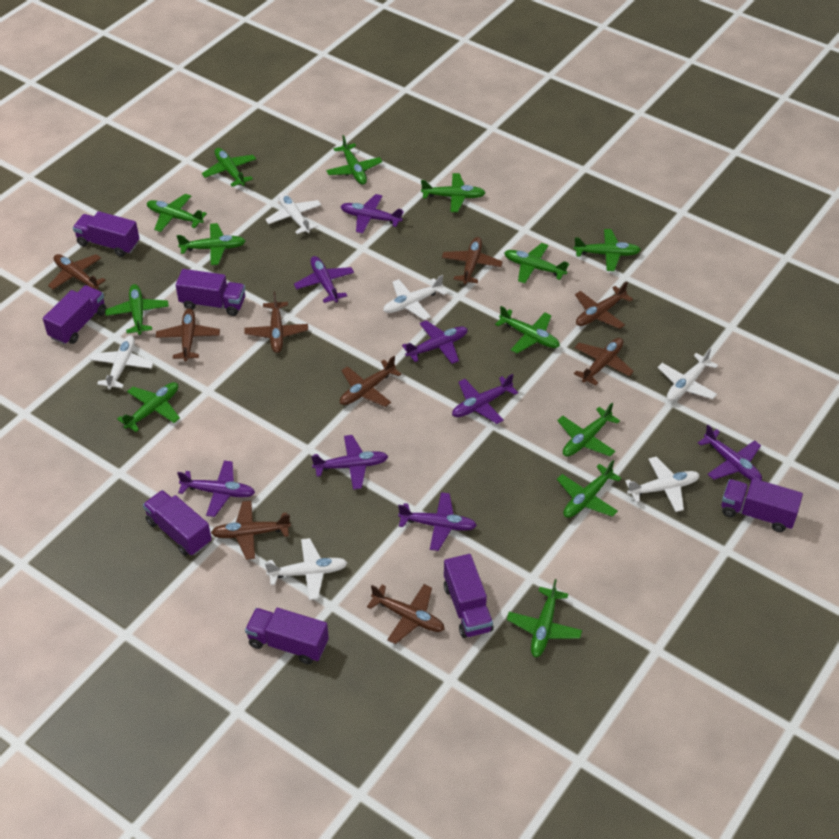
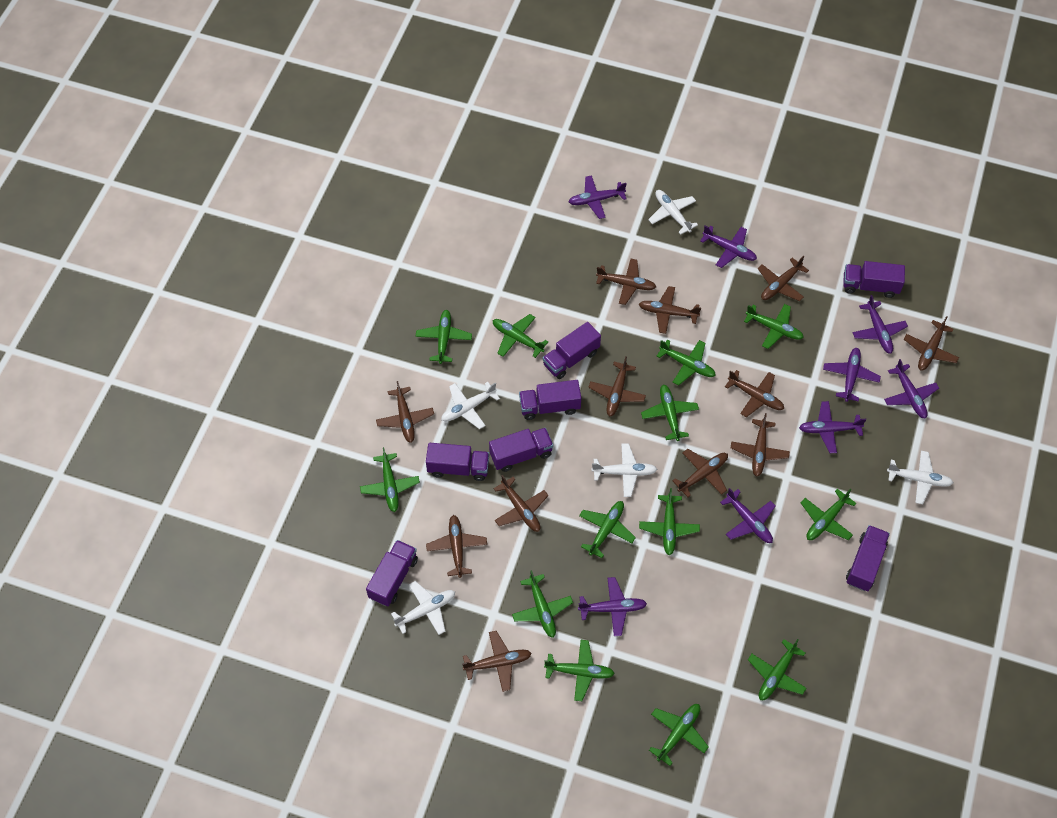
brown plane: 9 -> 12
white plane: 6 -> 5

